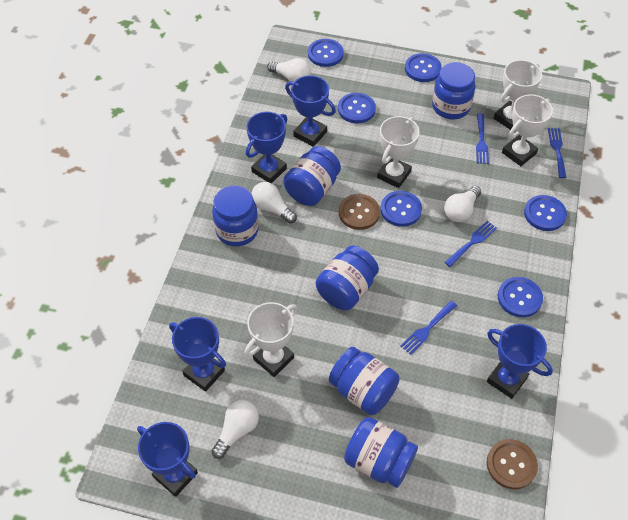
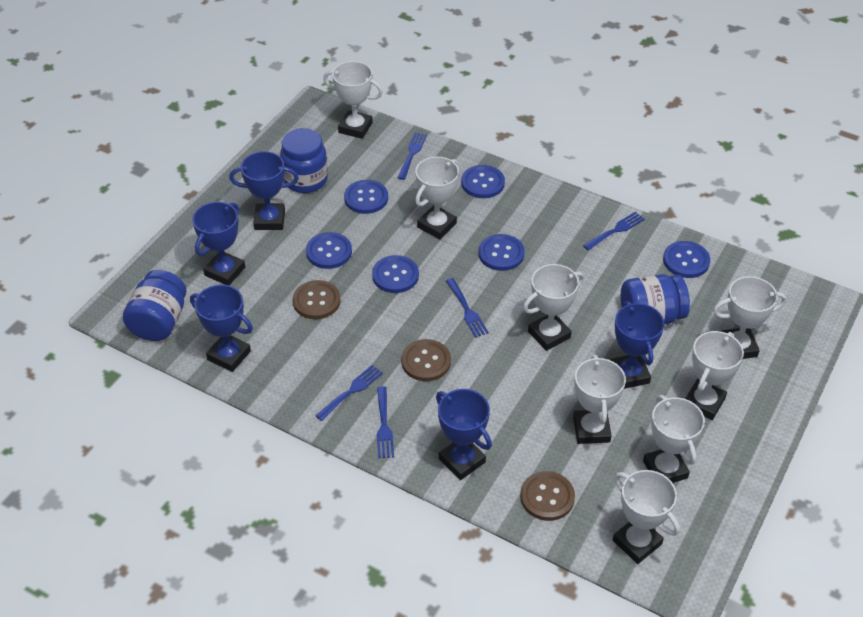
blue fork: 4 -> 5
blue jar: 6 -> 3
brown button: 2 -> 3
white light bulb: 4 -> 0
white trophy: 4 -> 8

